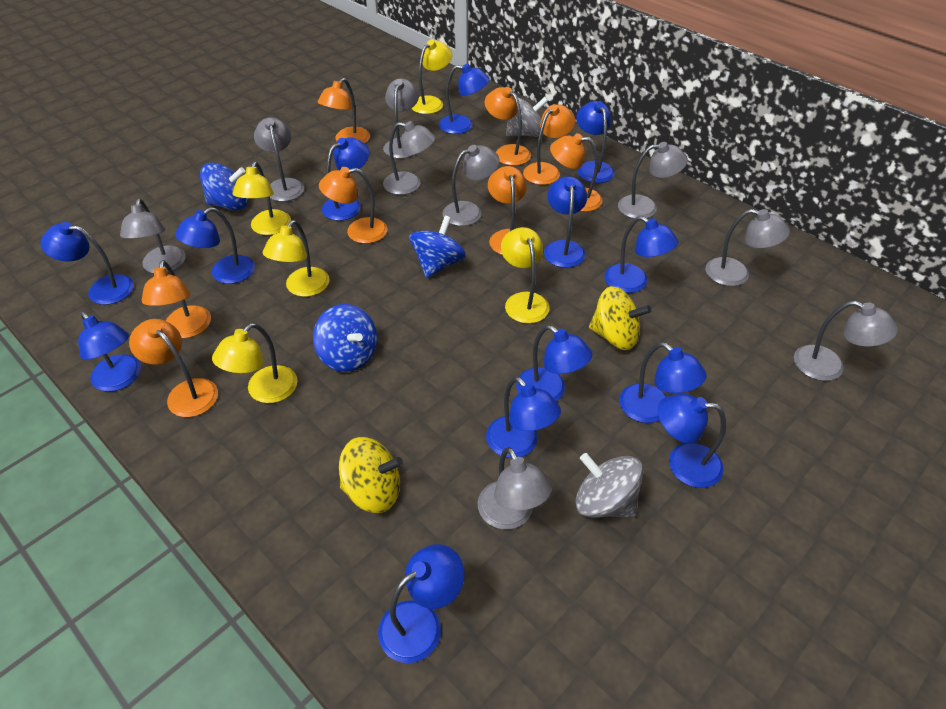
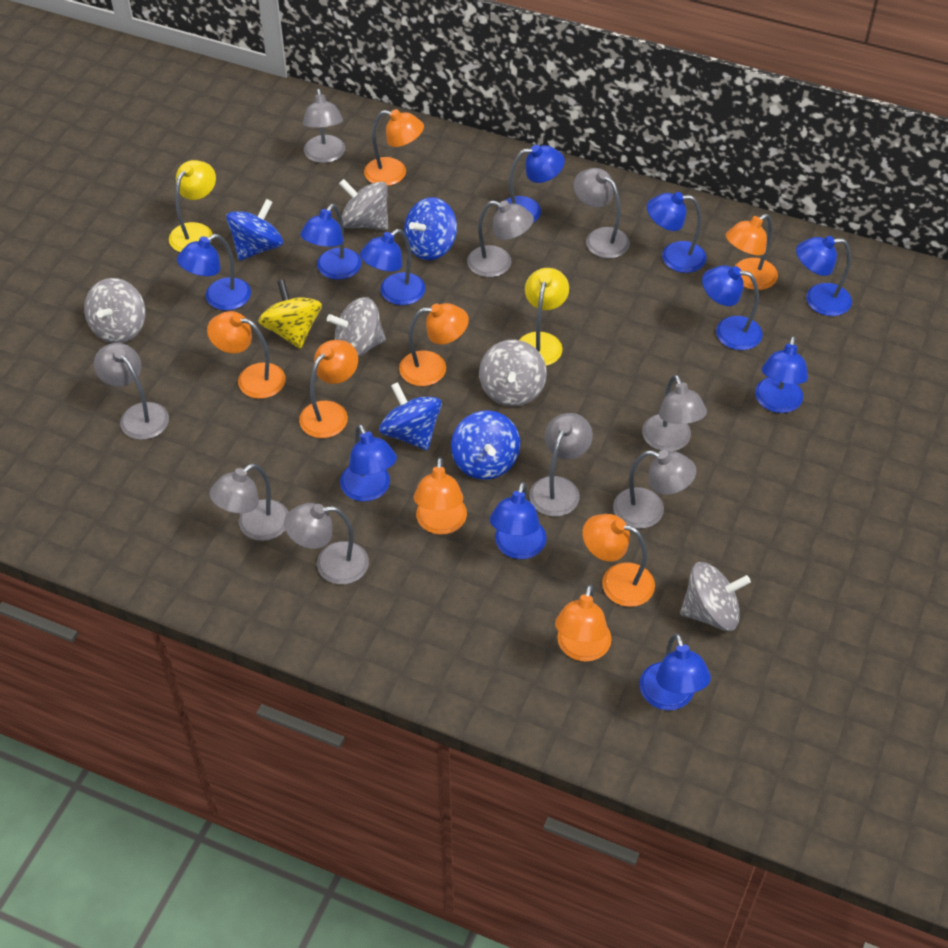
blue lamp: 13 -> 11
blue spinning top: 3 -> 4
grey spinning top: 2 -> 5
yellow lamp: 5 -> 2
yellow spinning top: 2 -> 1

